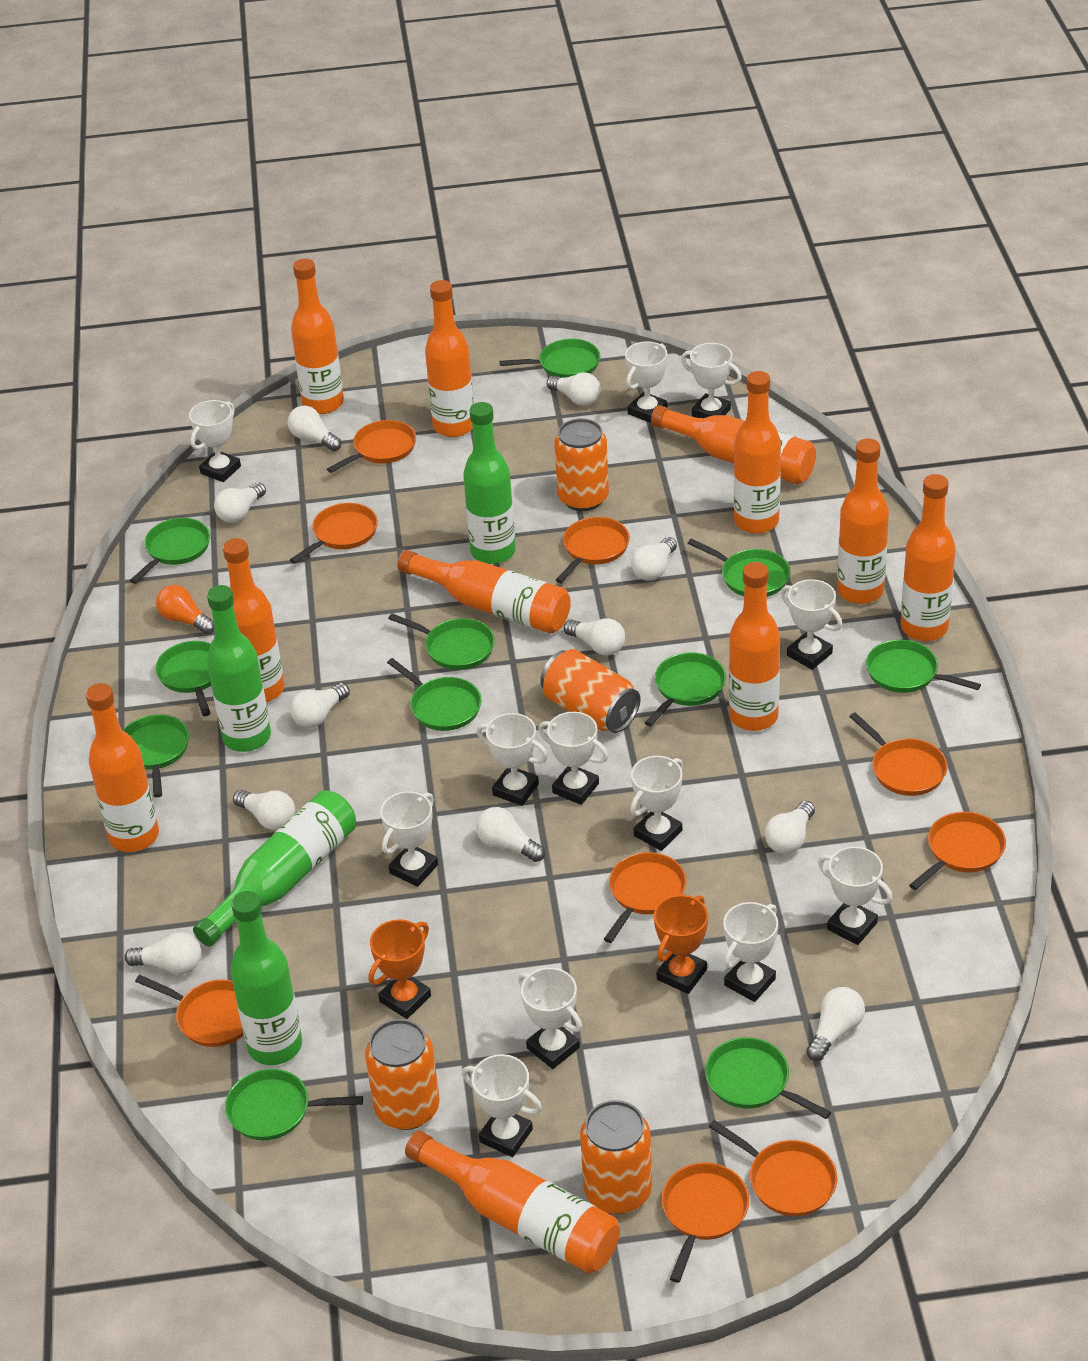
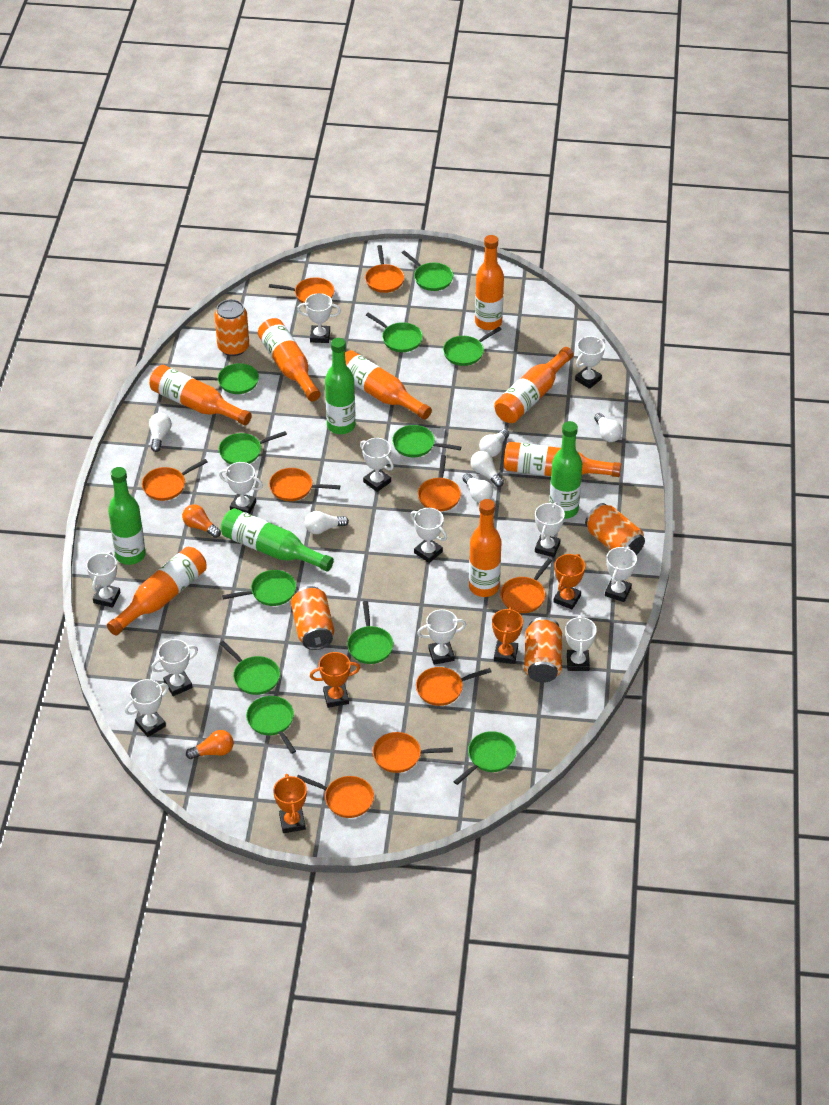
orange bottle: 11 -> 8
orange light bulb: 1 -> 2
orange trophy: 2 -> 4
white light bulb: 11 -> 6

